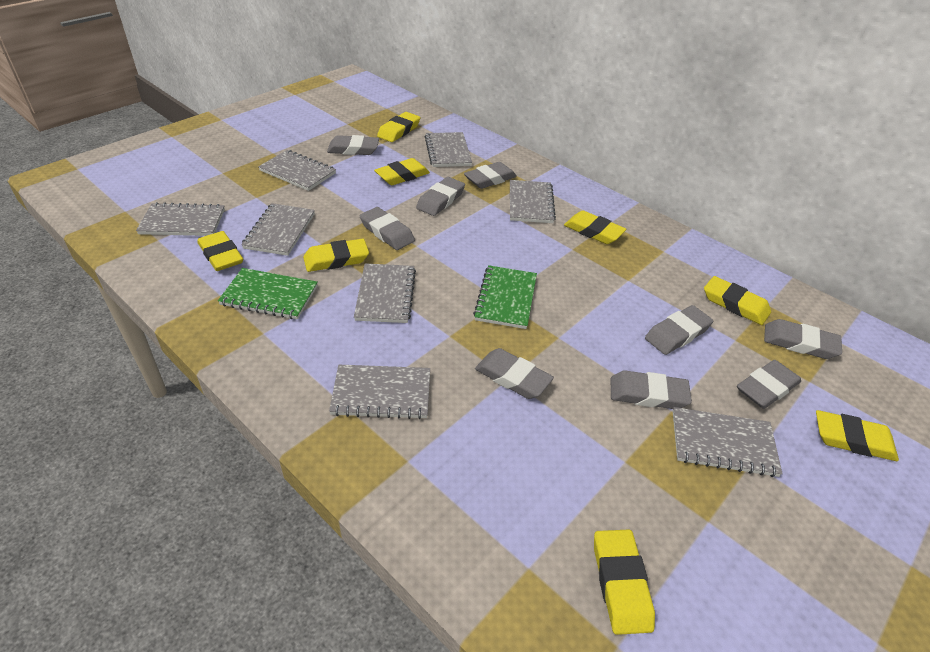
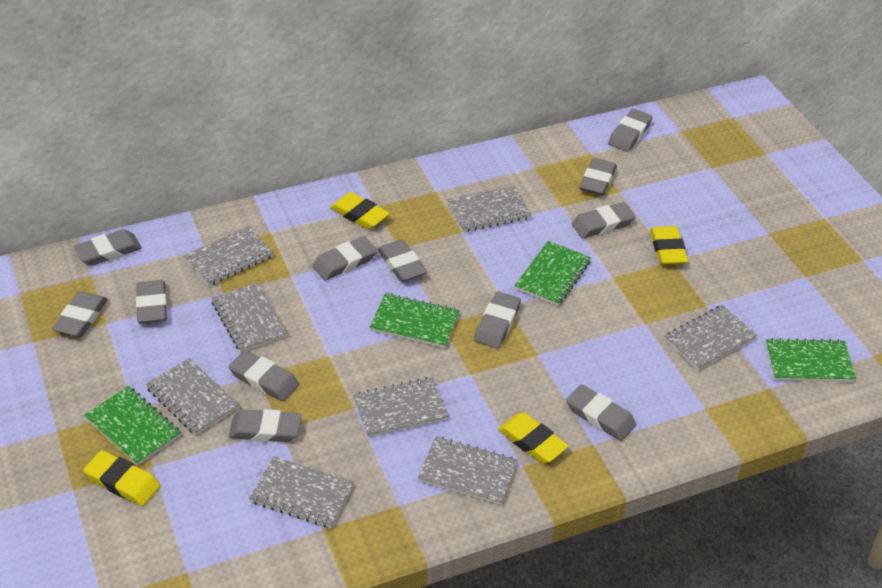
green notebook: 2 -> 4
grey eraser: 9 -> 12
yellow eraser: 8 -> 4

